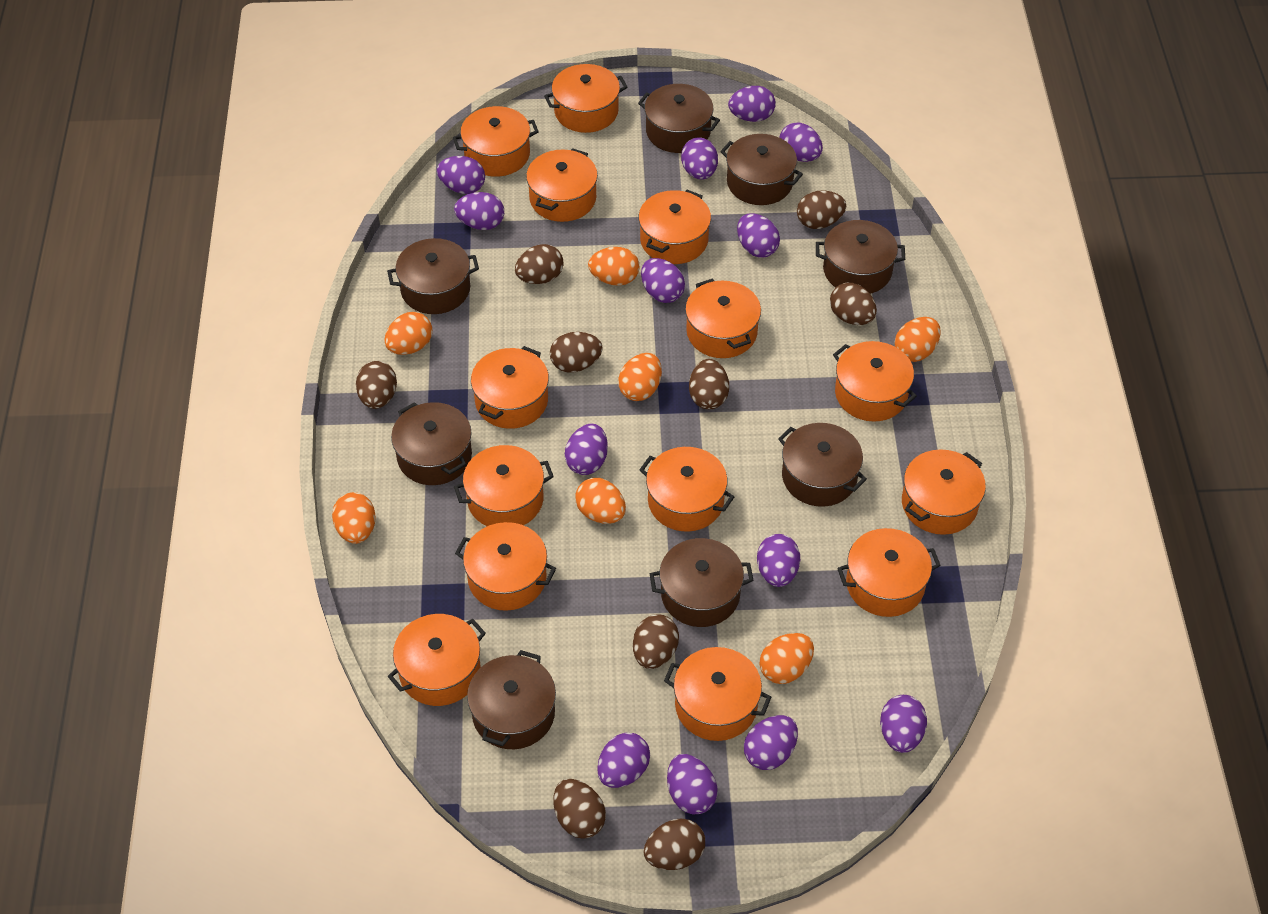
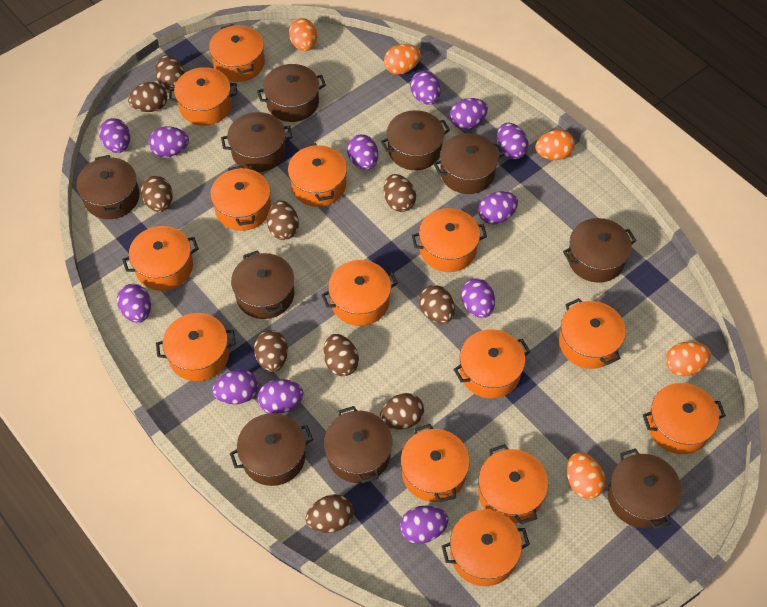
brown egg: 9 -> 10
brown pot: 8 -> 10
orange egg: 7 -> 5
purple egg: 13 -> 12

